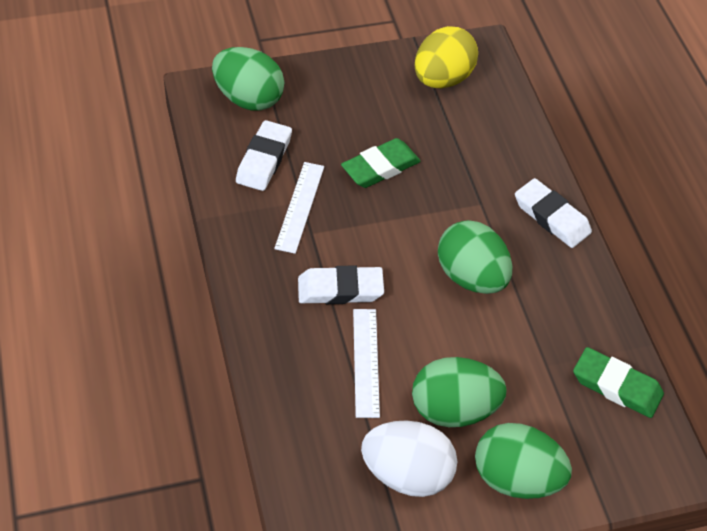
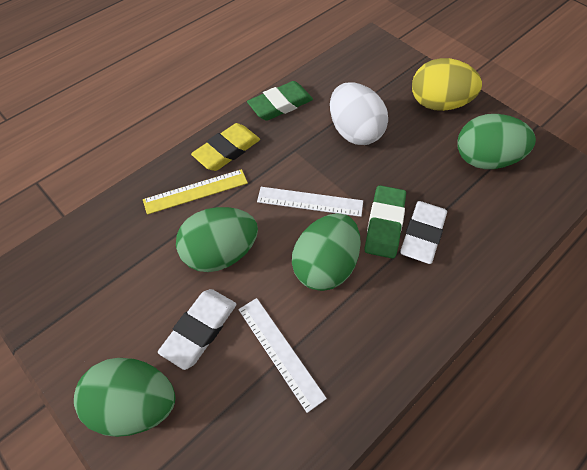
white eraser: 3 -> 2
yellow eraser: 0 -> 1
yellow ruler: 0 -> 1

